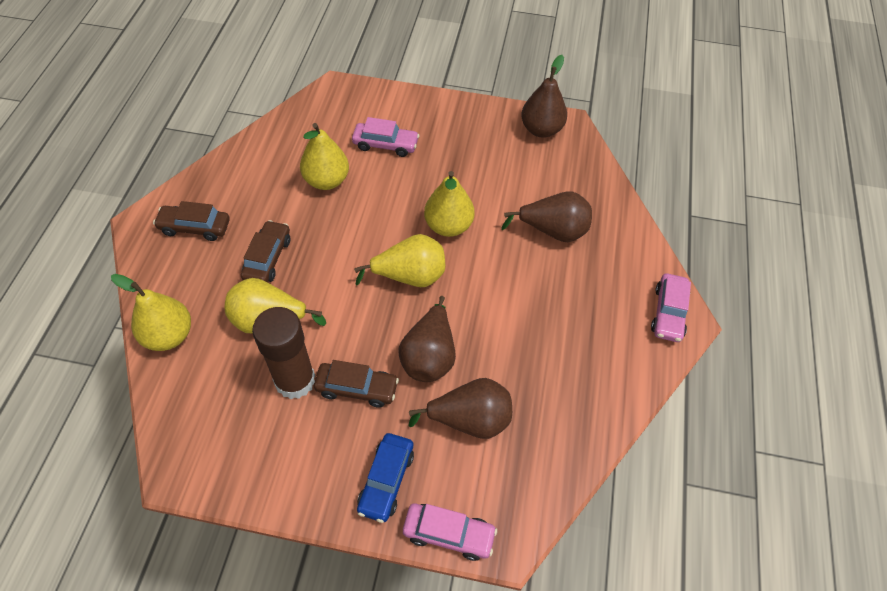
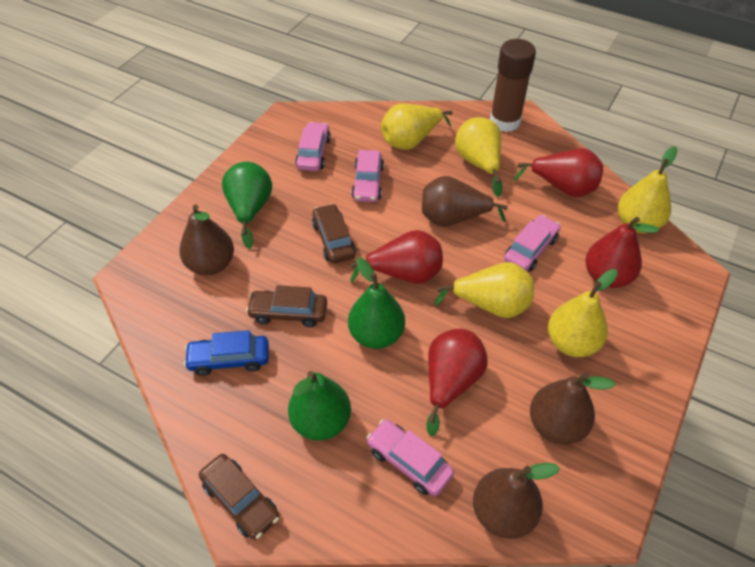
green pear: 0 -> 3
pink car: 3 -> 4
red pear: 0 -> 4

